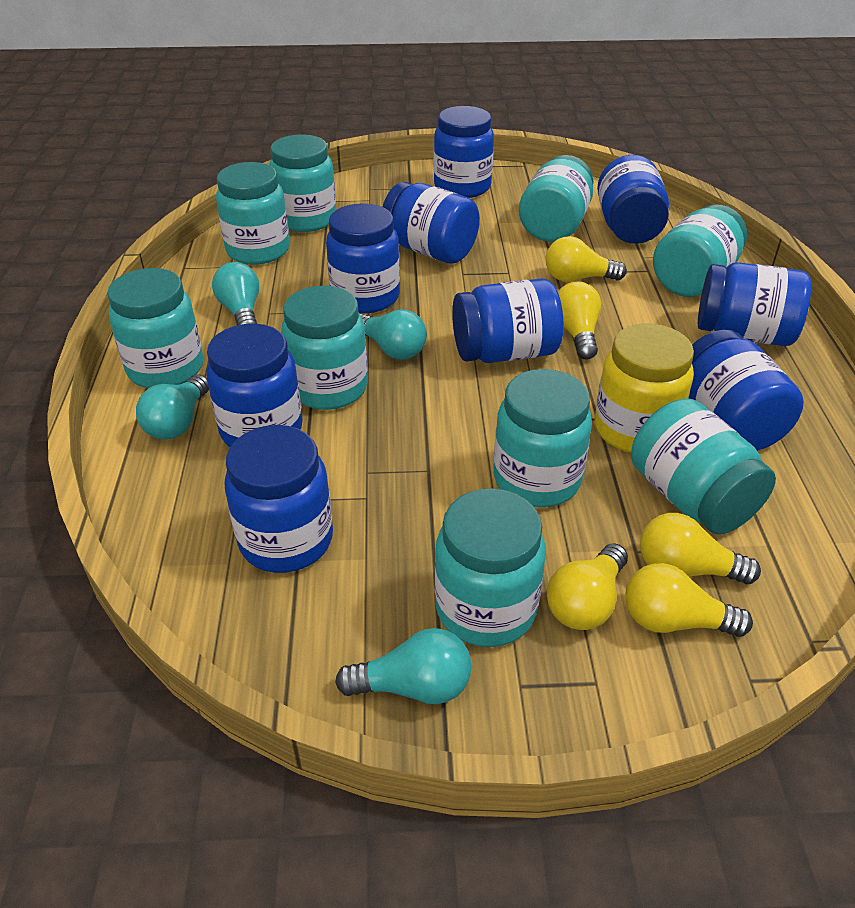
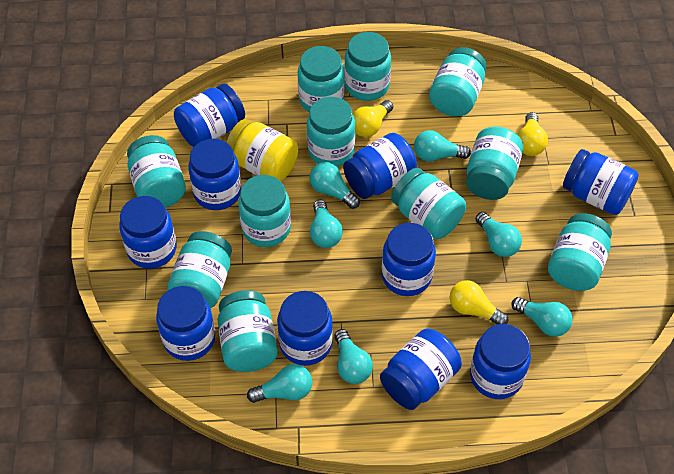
blue jar: 9 -> 10
turquoise jar: 9 -> 11
turquoise light bulb: 4 -> 7
yellow light bulb: 5 -> 3

